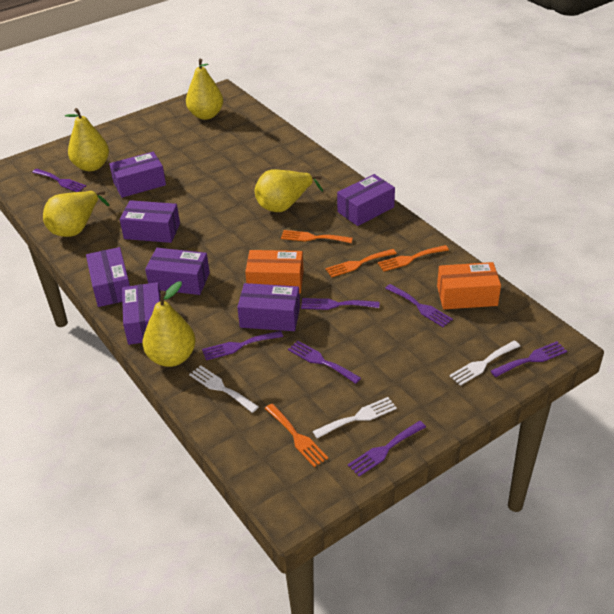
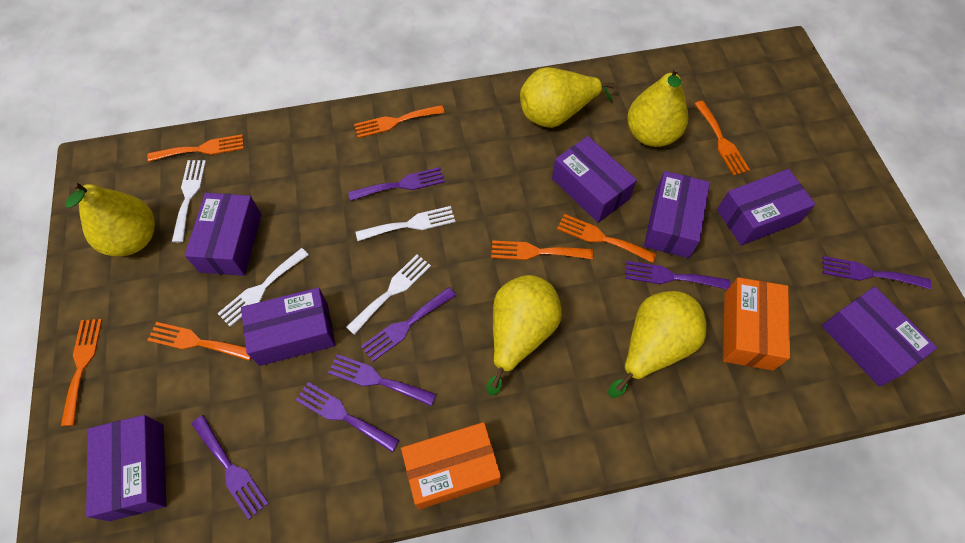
orange fork: 4 -> 7
white fork: 3 -> 4

